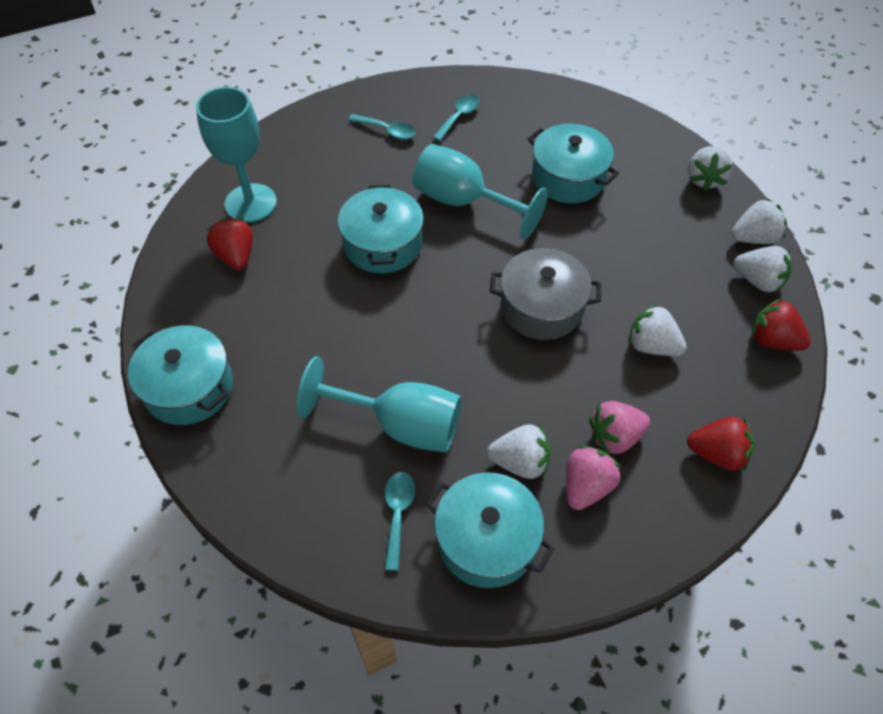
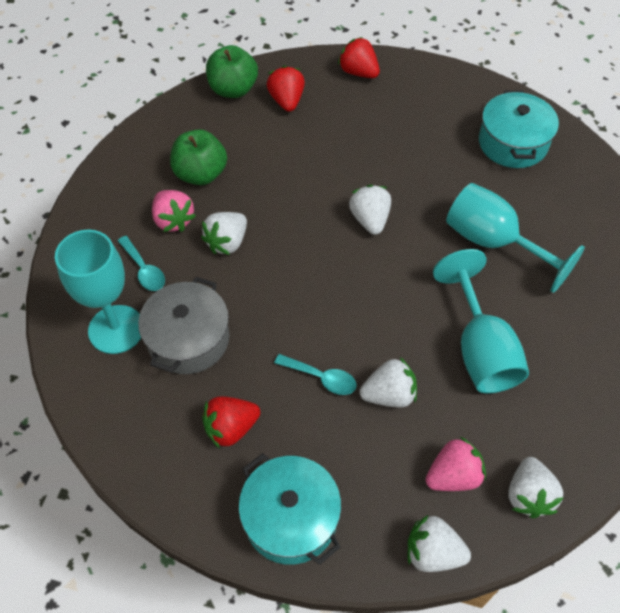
green apple: 0 -> 2
turquoise pot: 4 -> 2
turquoise spoon: 3 -> 2

